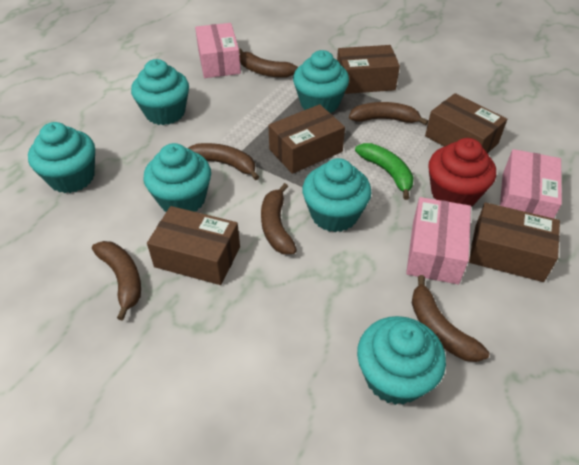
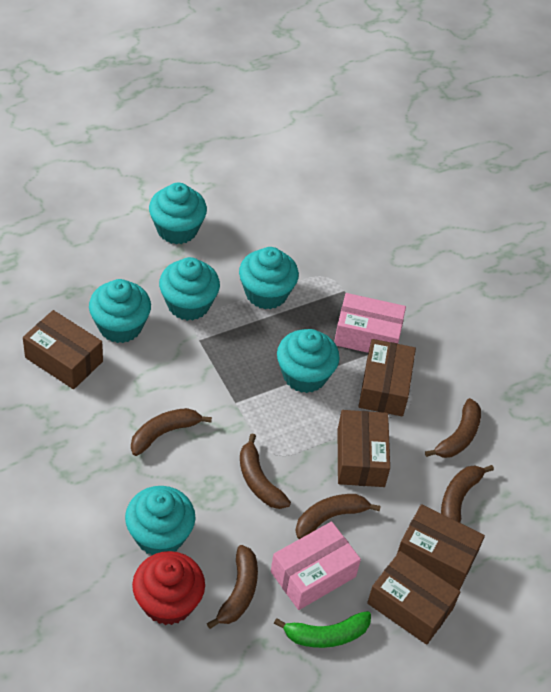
pink box: 3 -> 2

